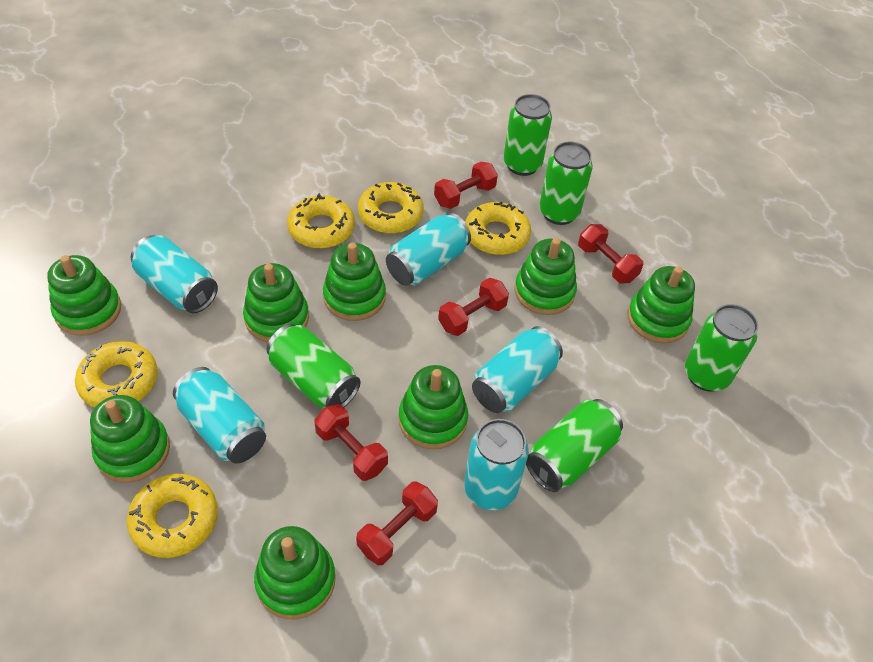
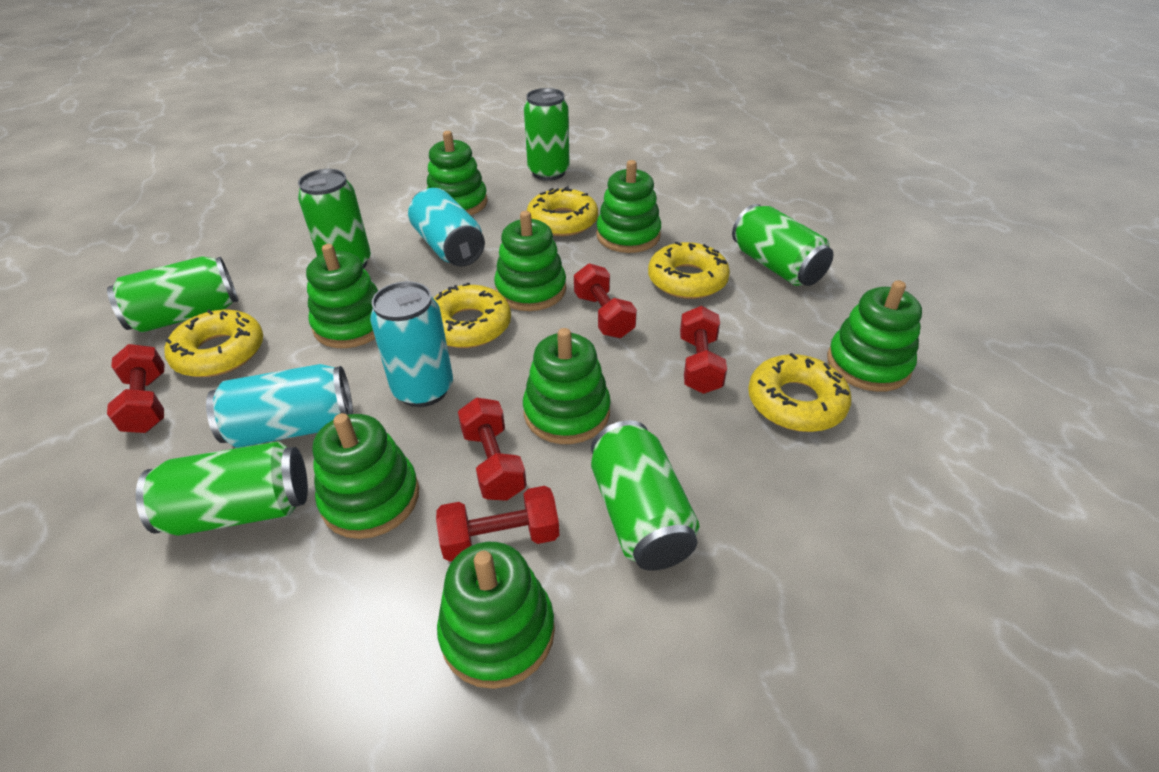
green can: 5 -> 6
turquoise can: 5 -> 3

